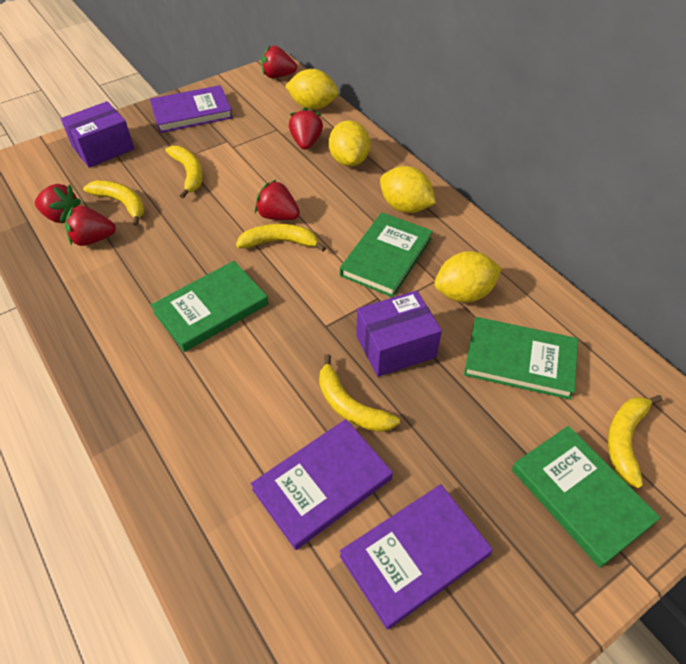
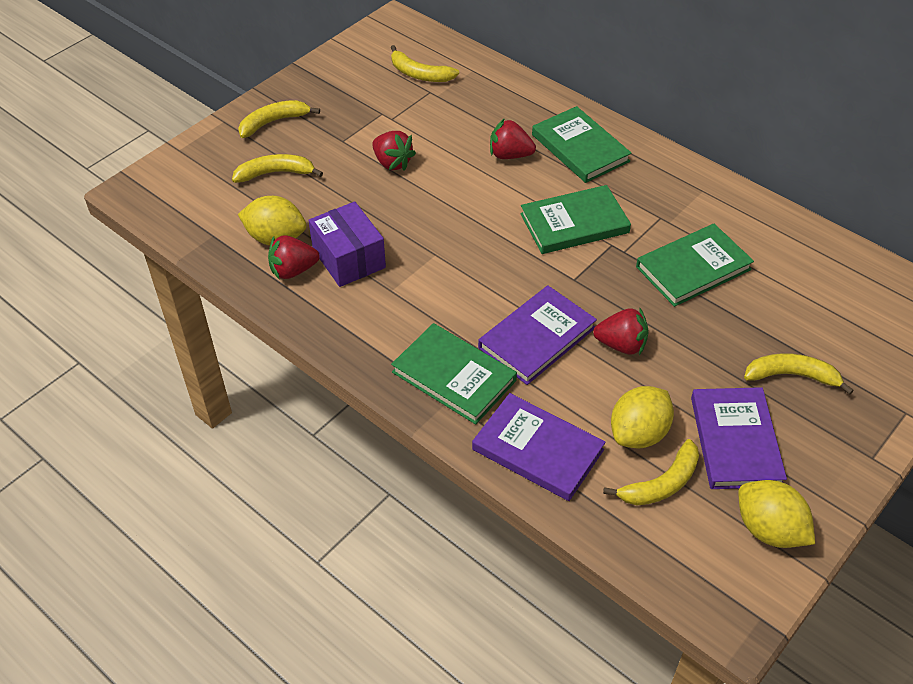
purple box: 2 -> 1
red strawberry: 5 -> 4
yellow lemon: 4 -> 3

